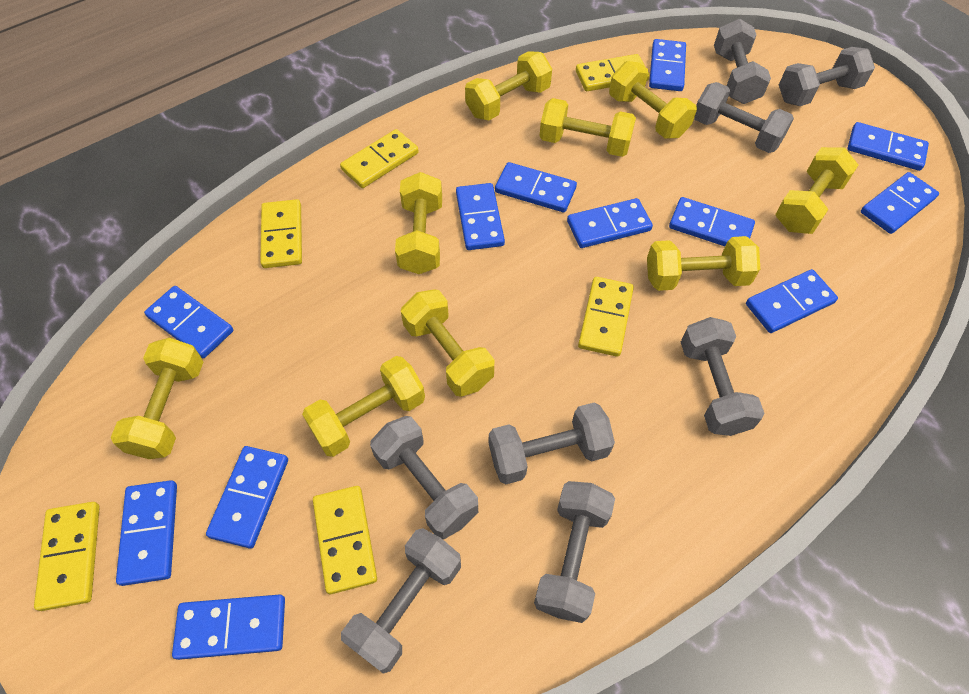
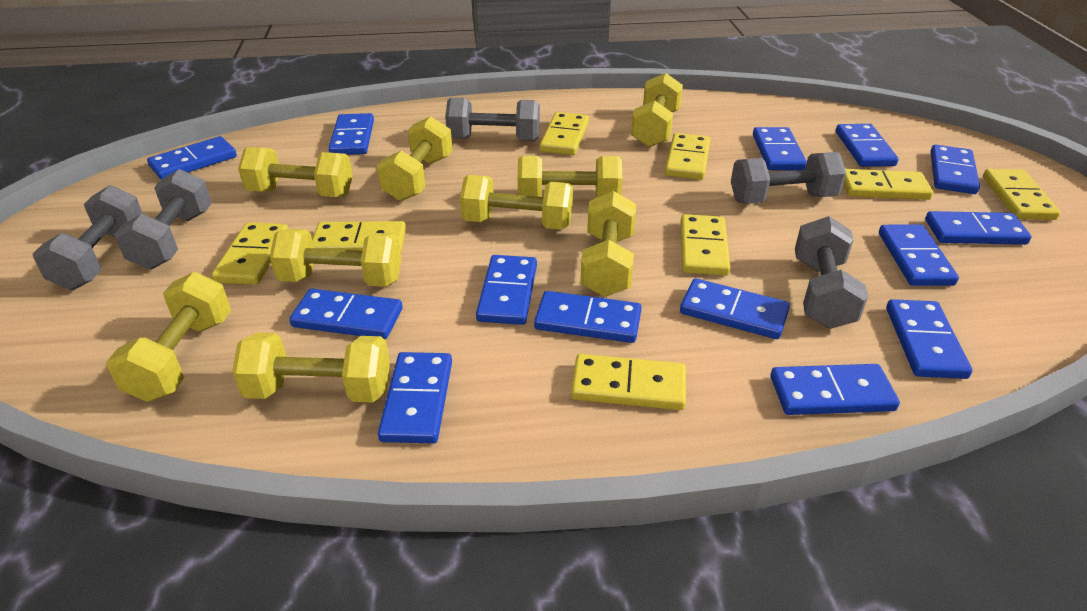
blue domino: 12 -> 14
grey dumbbell: 8 -> 5
yellow domino: 6 -> 8

